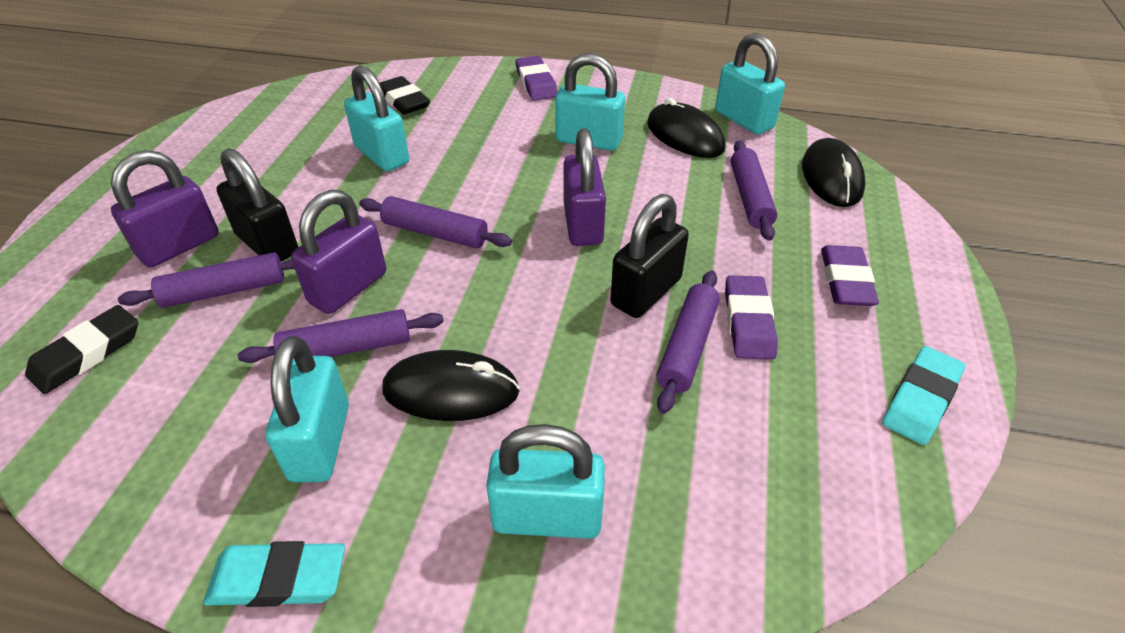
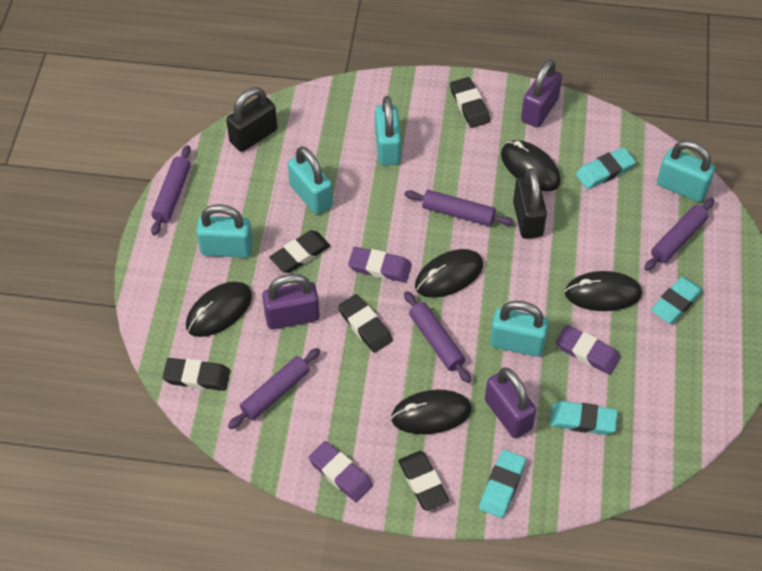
black eraser: 2 -> 5
black mouse: 3 -> 5
turquoise eraser: 2 -> 4

